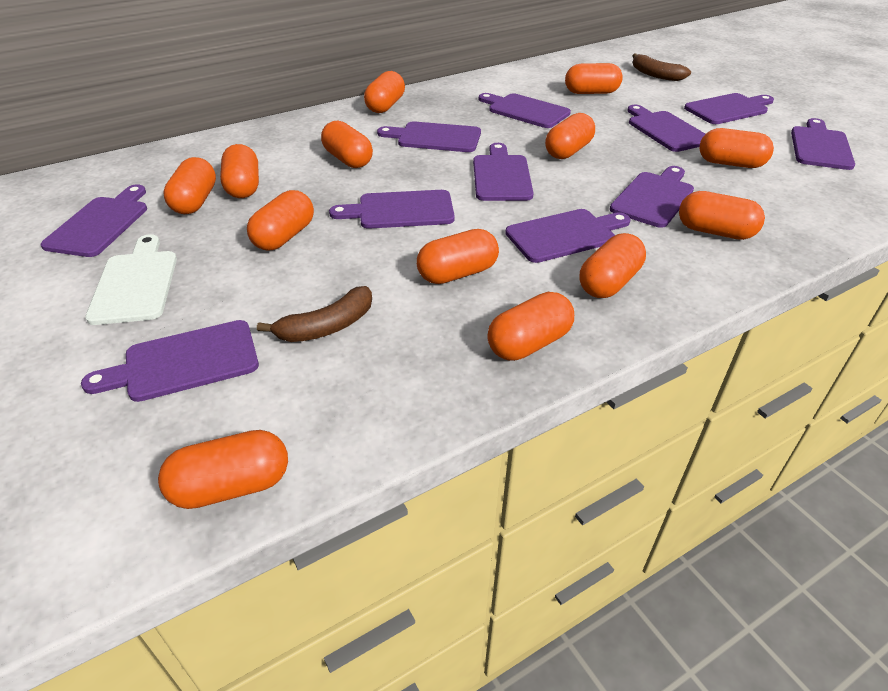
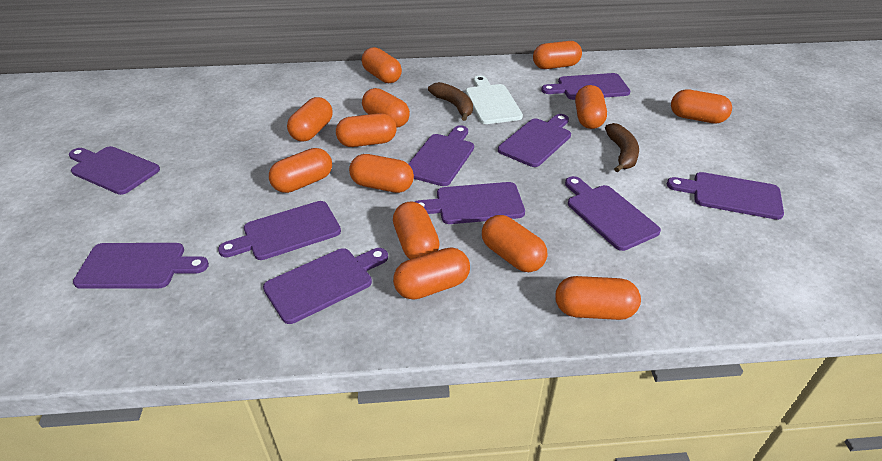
purple cutting board: 11 -> 10

